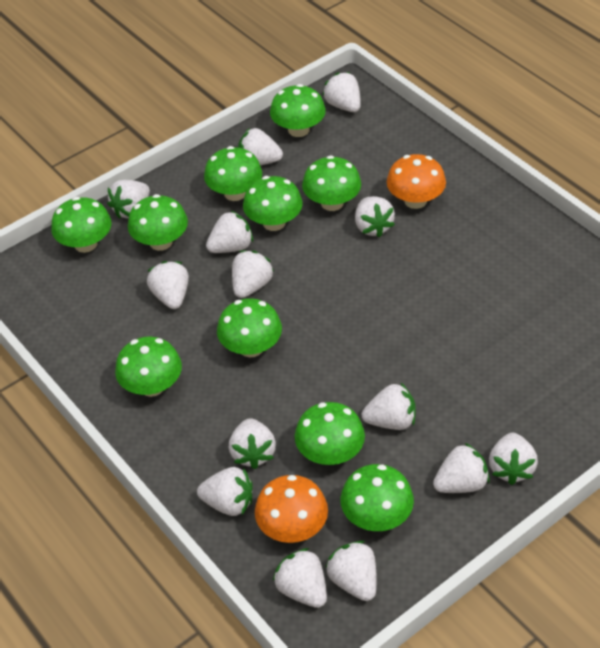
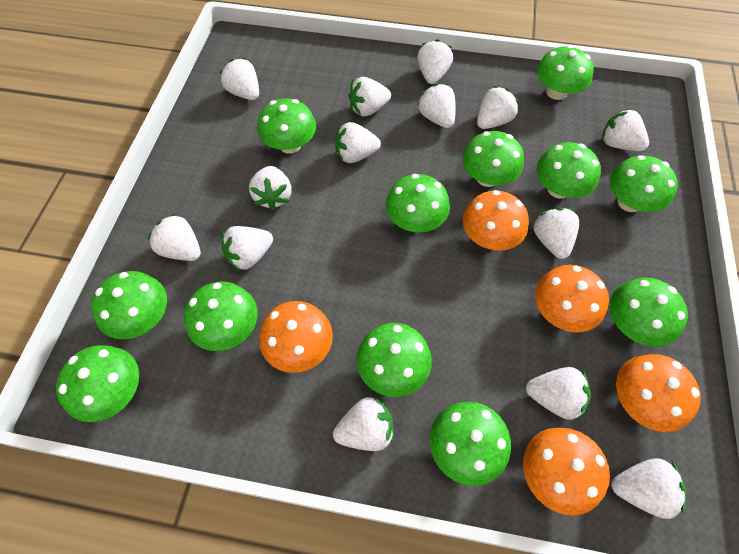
green mushroom: 10 -> 12
orange mushroom: 2 -> 5

